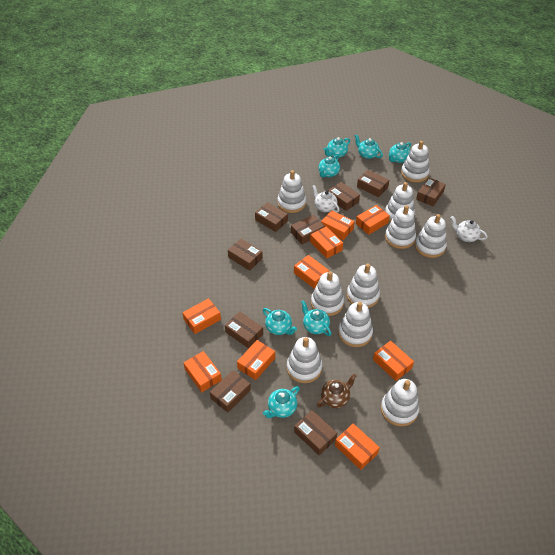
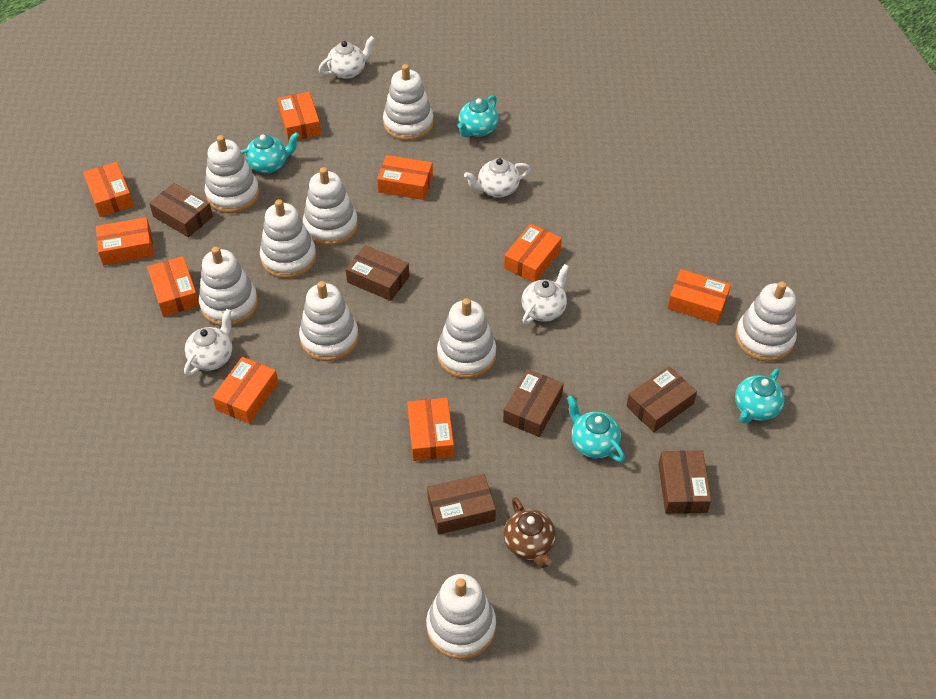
brown box: 9 -> 6
turquoise teapot: 7 -> 4
white stacking toy: 10 -> 9
white teapot: 2 -> 4

